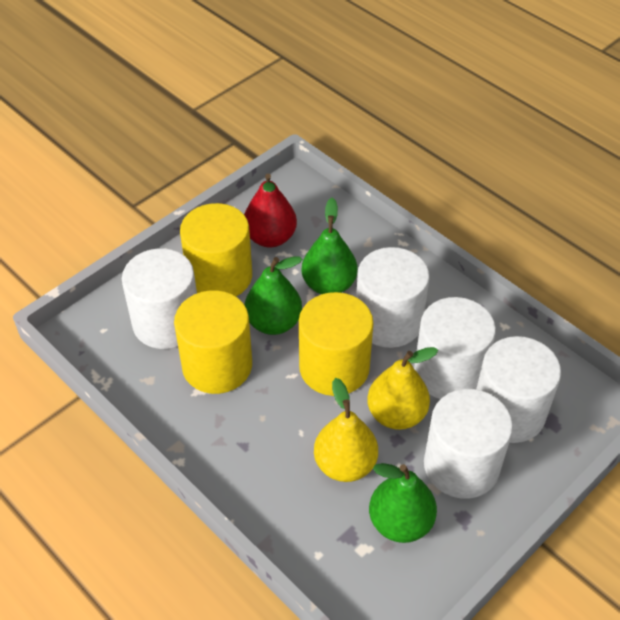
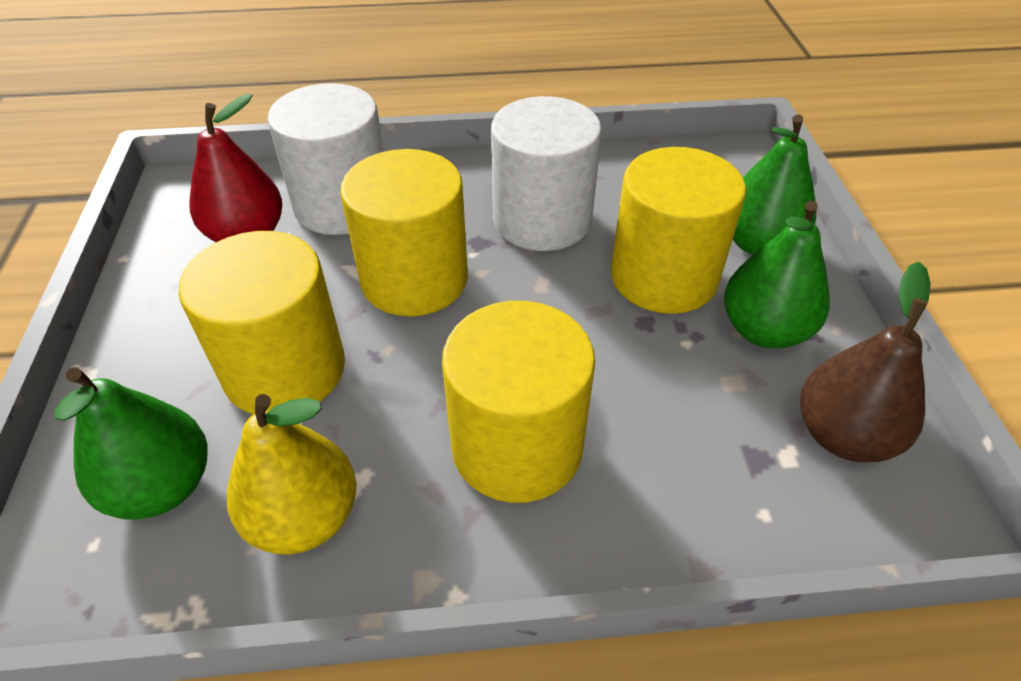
brown pear: 0 -> 1
white cylinder: 5 -> 2
yellow cylinder: 3 -> 4
yellow pear: 2 -> 1

